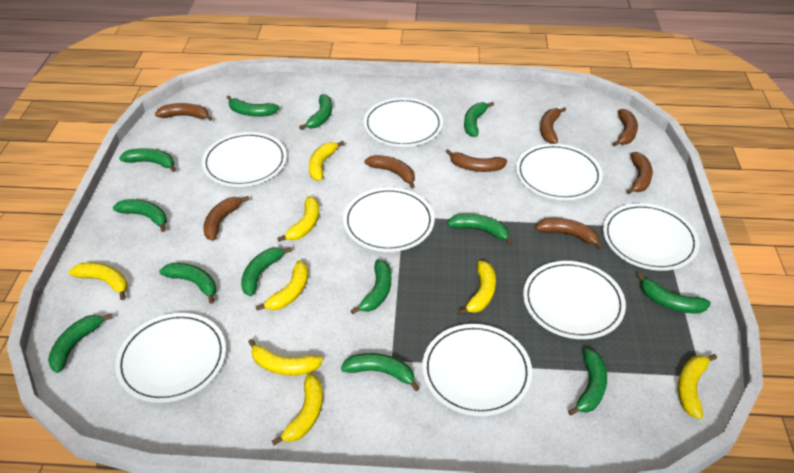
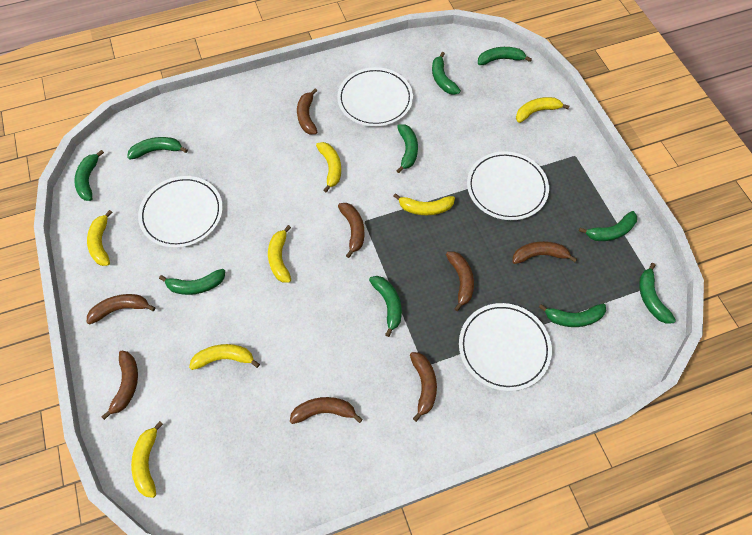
green banana: 13 -> 10
white plate: 8 -> 4
yellow banana: 8 -> 7

